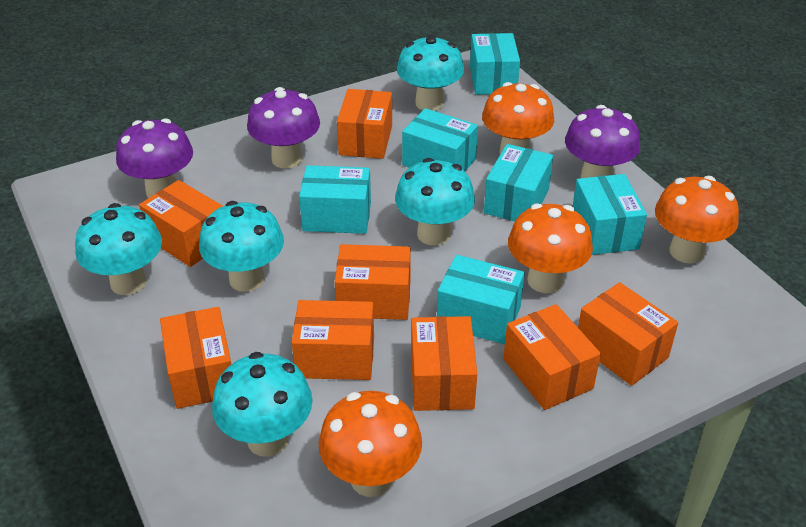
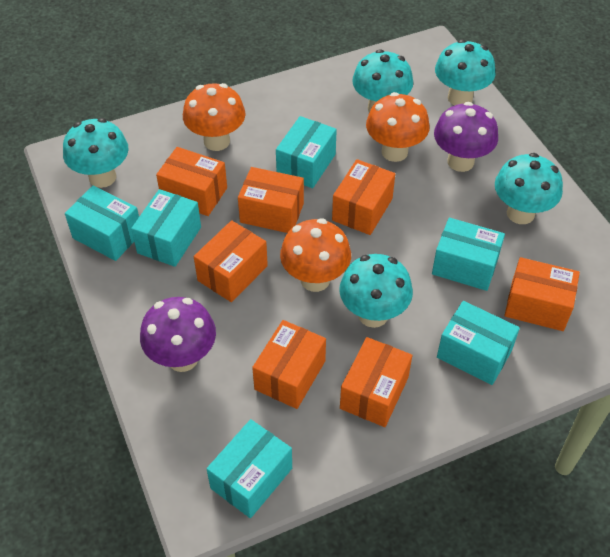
orange box: 8 -> 7
orange mushroom: 4 -> 3
purple mushroom: 3 -> 2

